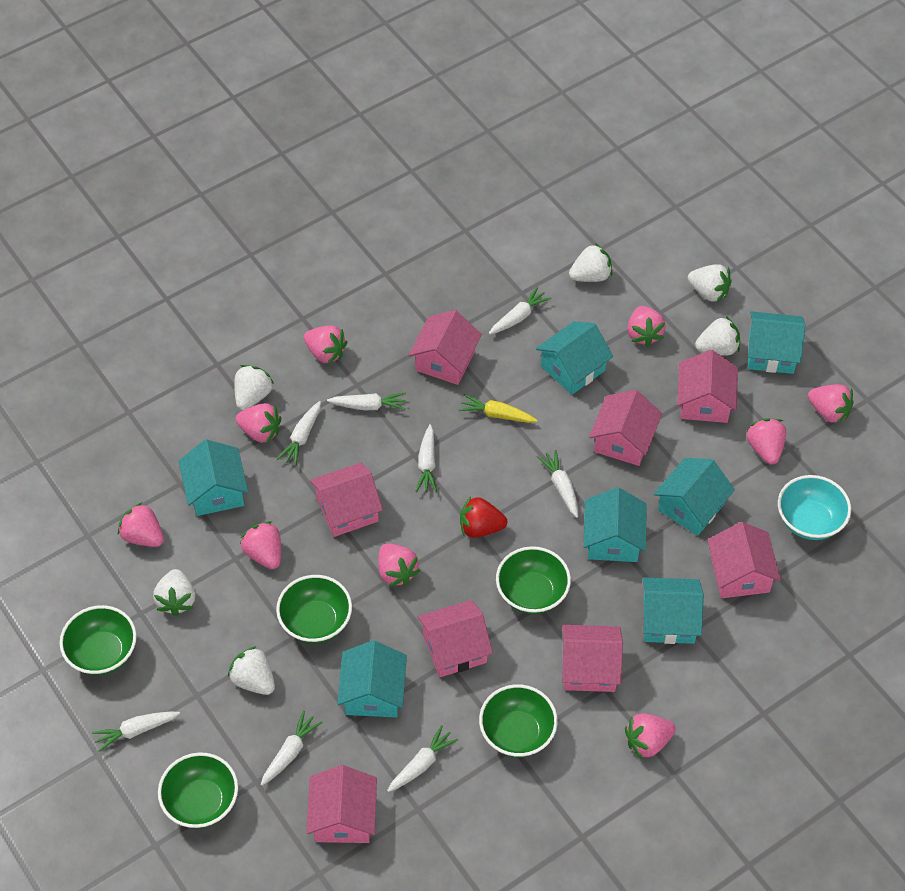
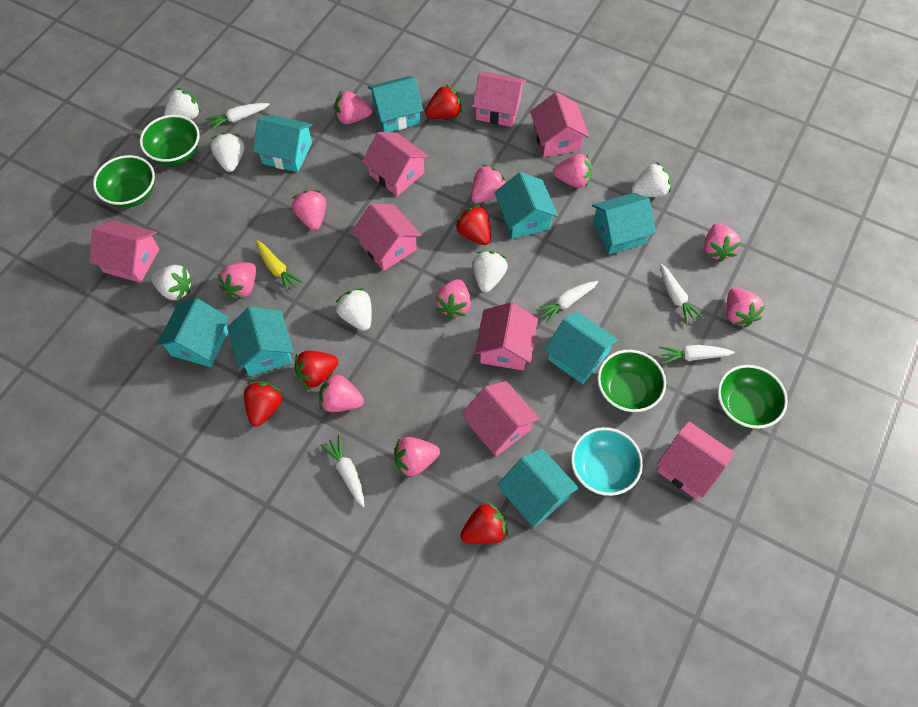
green bowl: 5 -> 4
pink strawberry: 9 -> 10
red strawberry: 1 -> 5
turquoise house: 7 -> 8
white carrot: 8 -> 5

